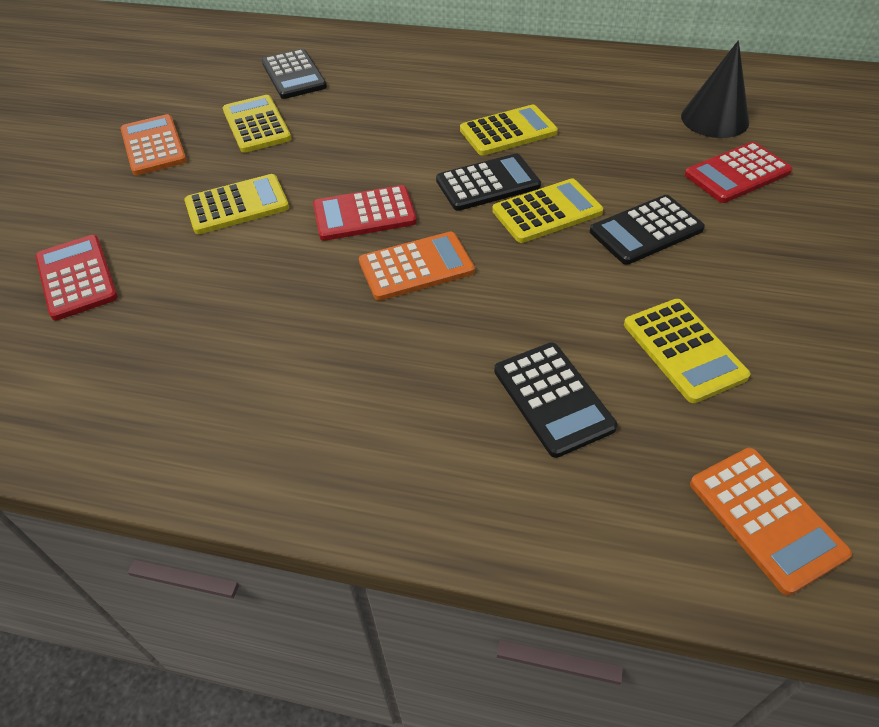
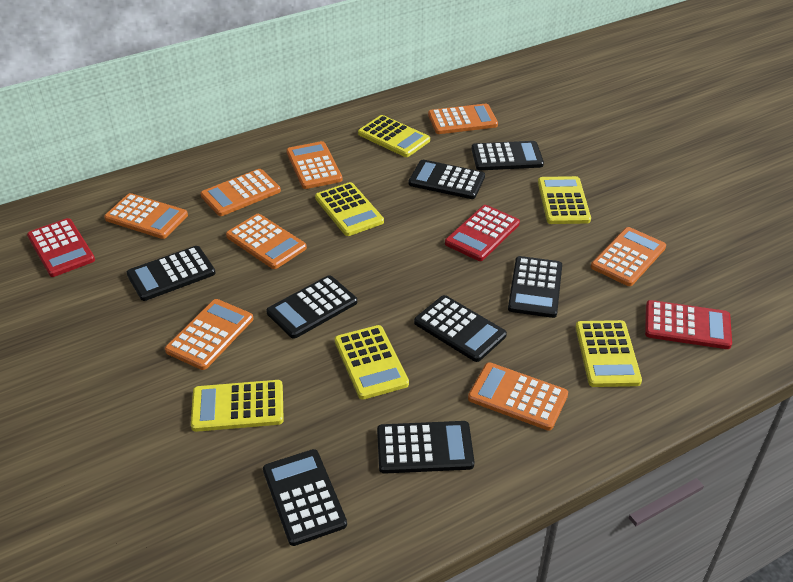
black calculator: 4 -> 8
black cone: 1 -> 0
orange calculator: 3 -> 8
yellow calculator: 5 -> 6

